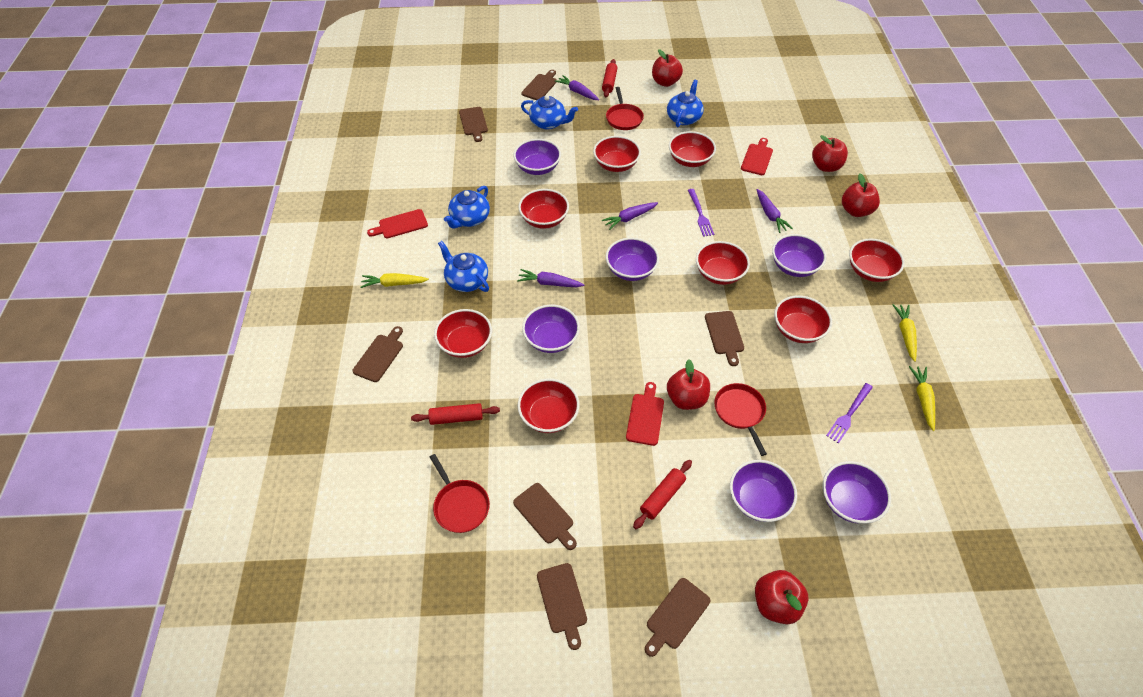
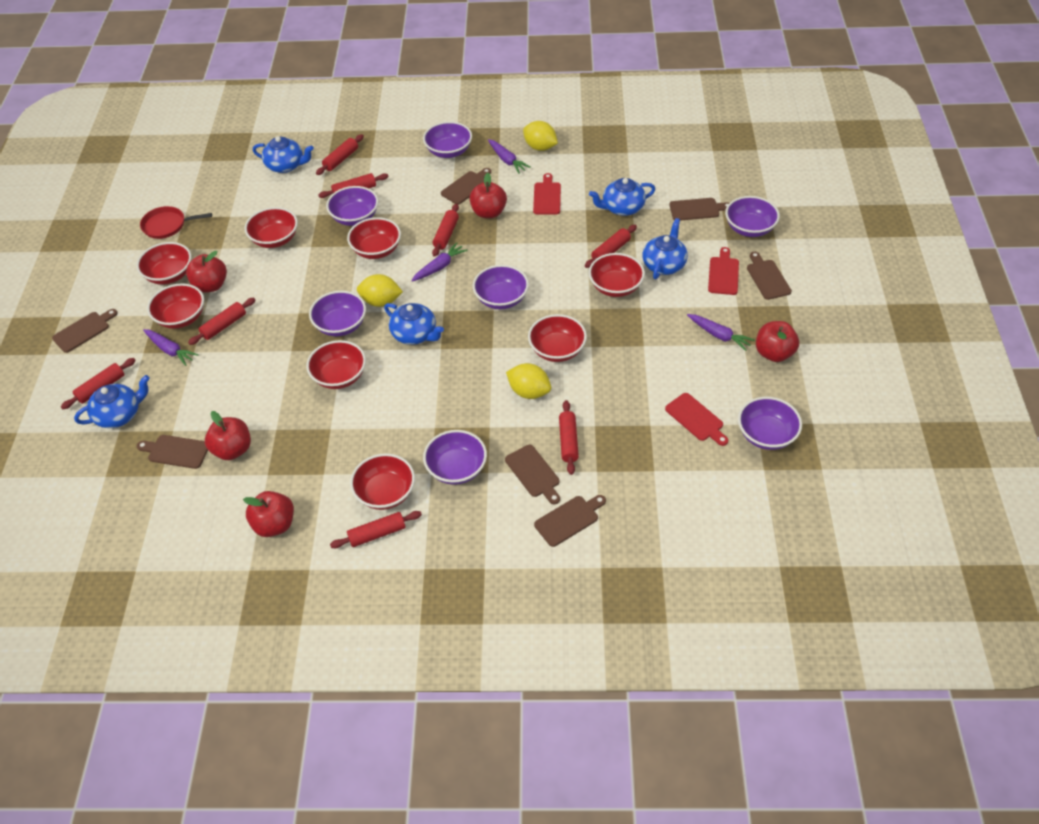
blue teapot: 4 -> 5
purple bowl: 6 -> 7
purple fork: 2 -> 0
red pan: 3 -> 1
red rolling pin: 3 -> 8
yellow carrot: 3 -> 0
yellow lemon: 0 -> 3

